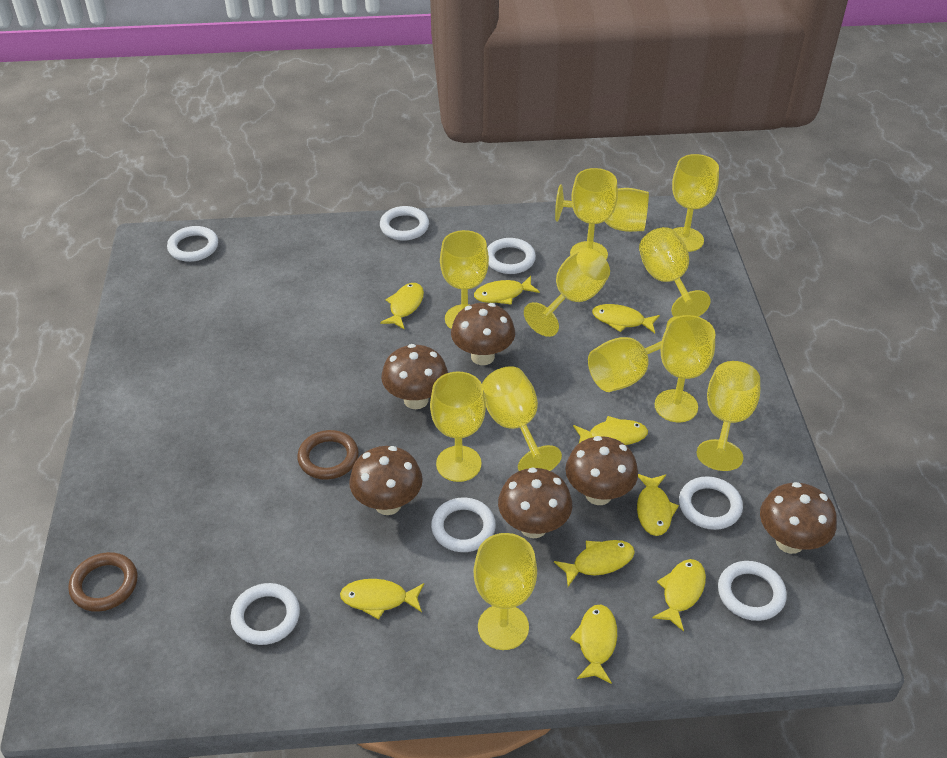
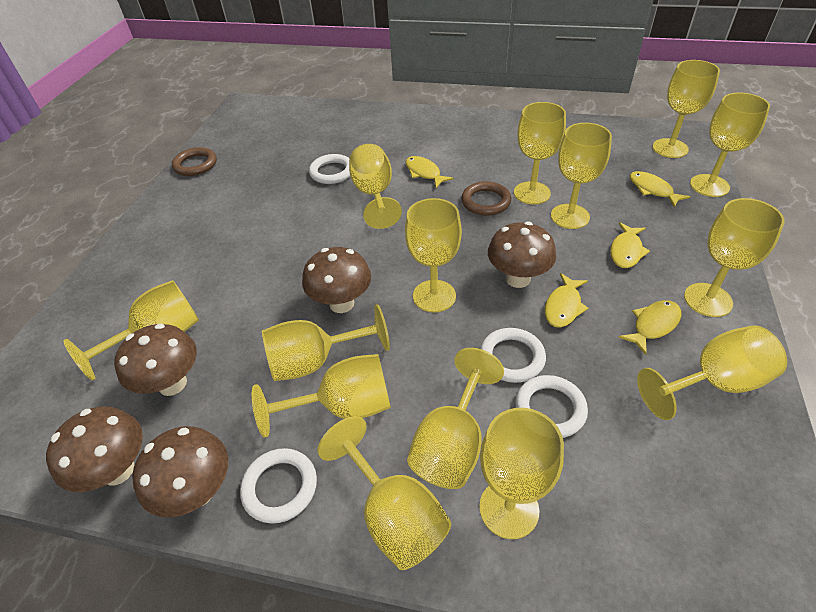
brown mushroom: 6 -> 5
white ring: 7 -> 4
yellow fish: 9 -> 5
yellow goblet: 12 -> 14

